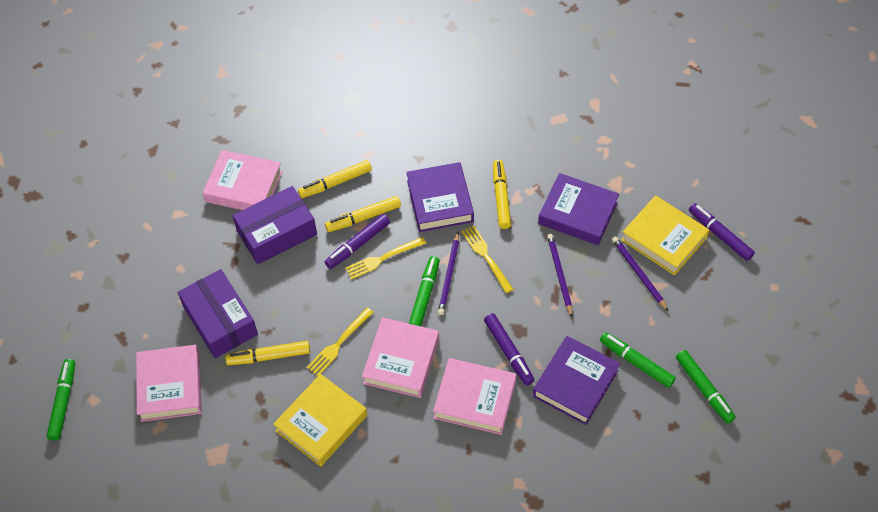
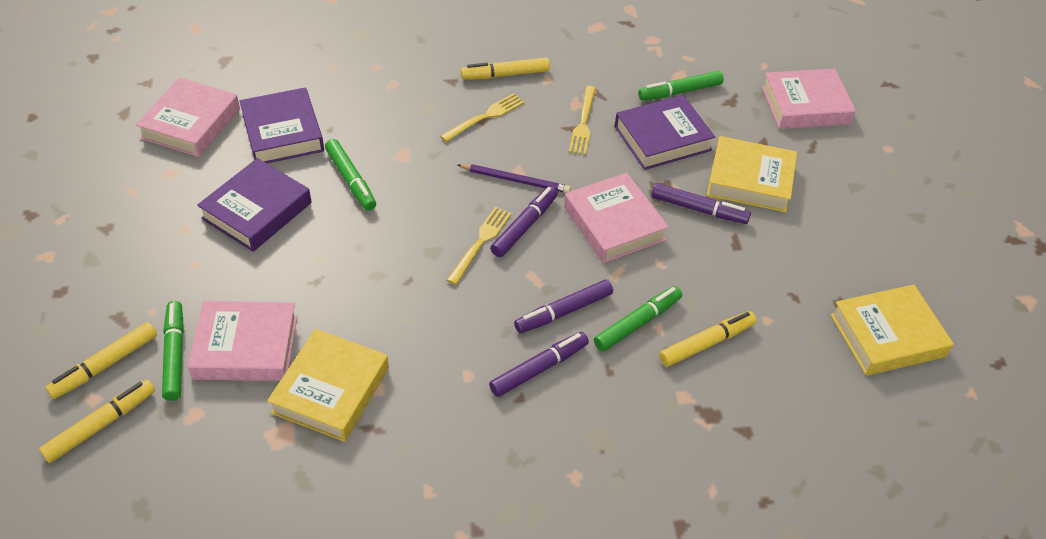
purple box: 2 -> 0
purple marker: 3 -> 4
purple pencil: 3 -> 1
yellow book: 2 -> 3

